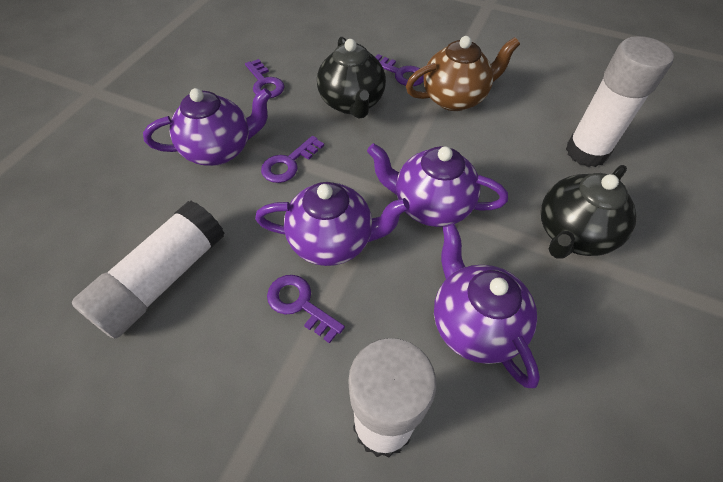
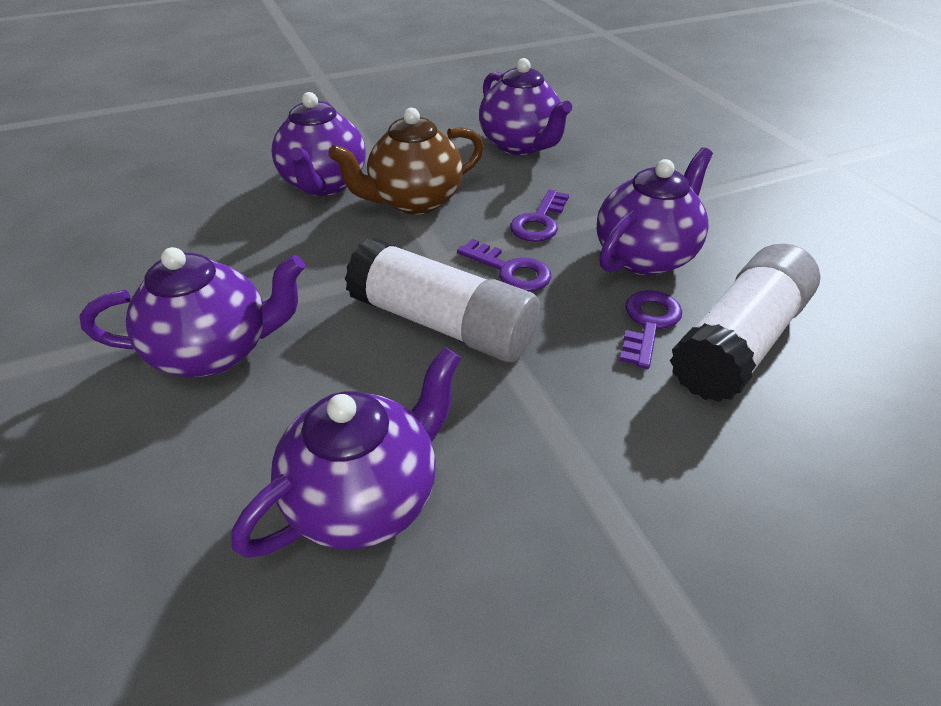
black teapot: 2 -> 0
purple key: 4 -> 3
purple teapot: 4 -> 5
white glue stick: 3 -> 2

